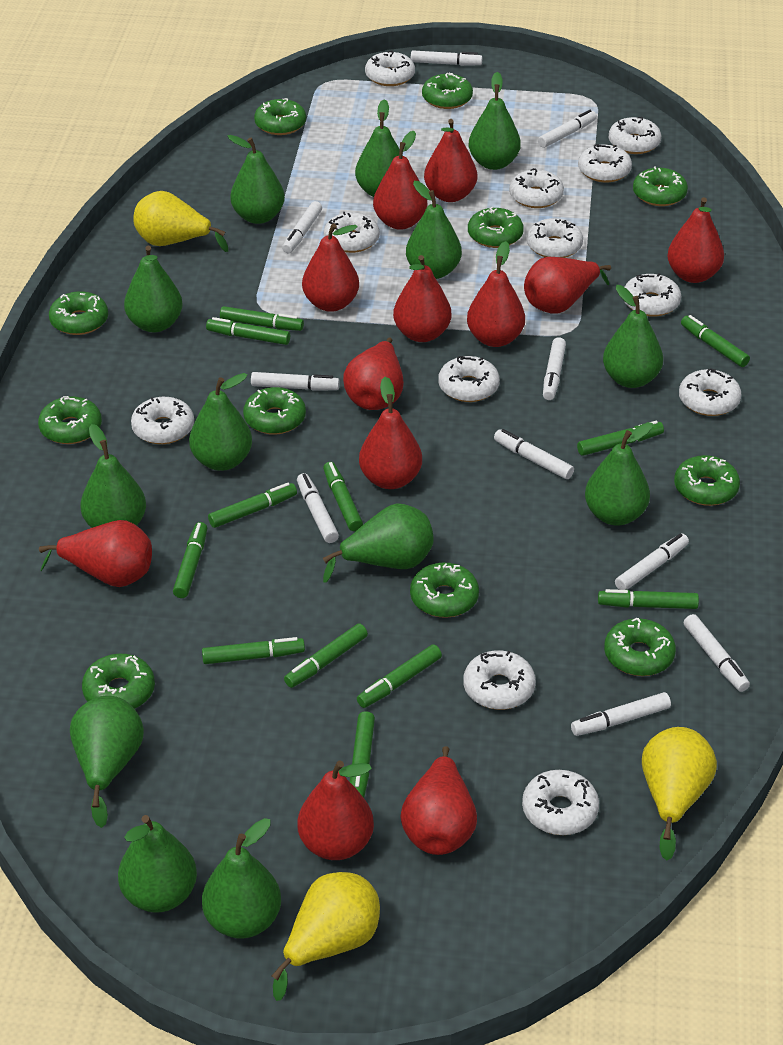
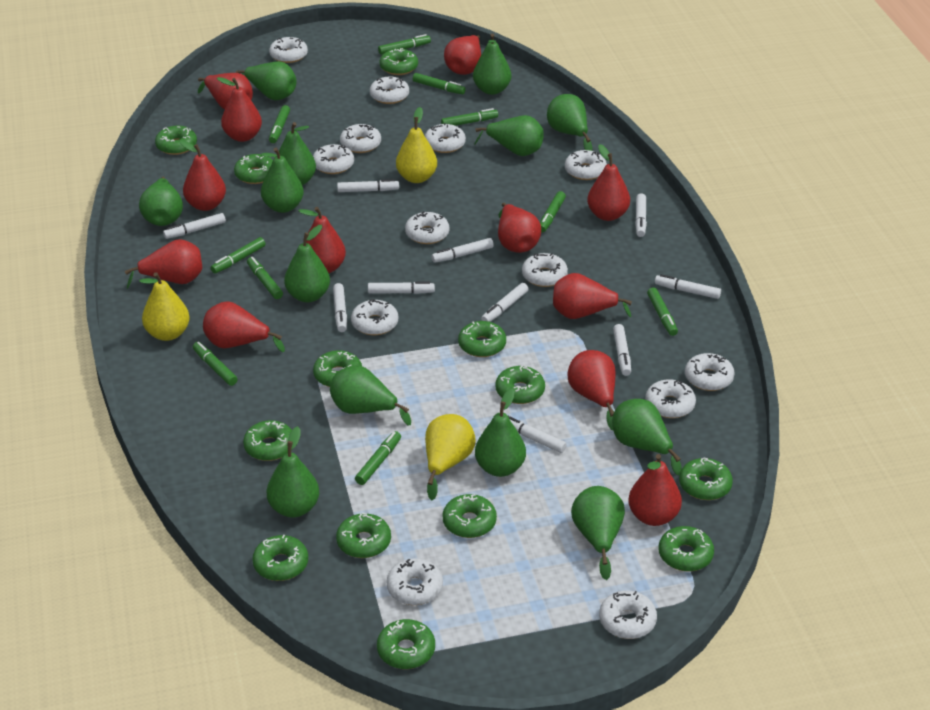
green donut: 11 -> 13
green marker: 12 -> 10
white donut: 12 -> 13

